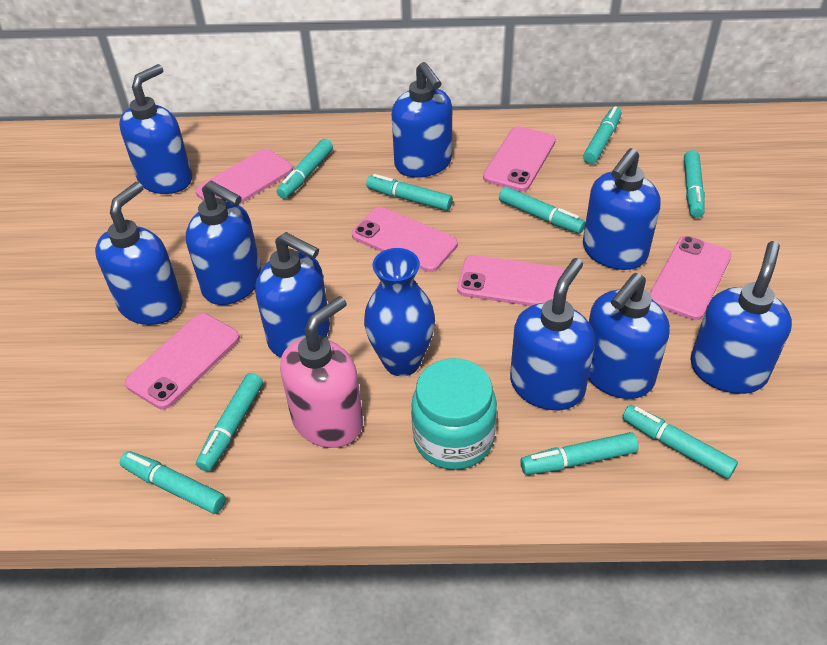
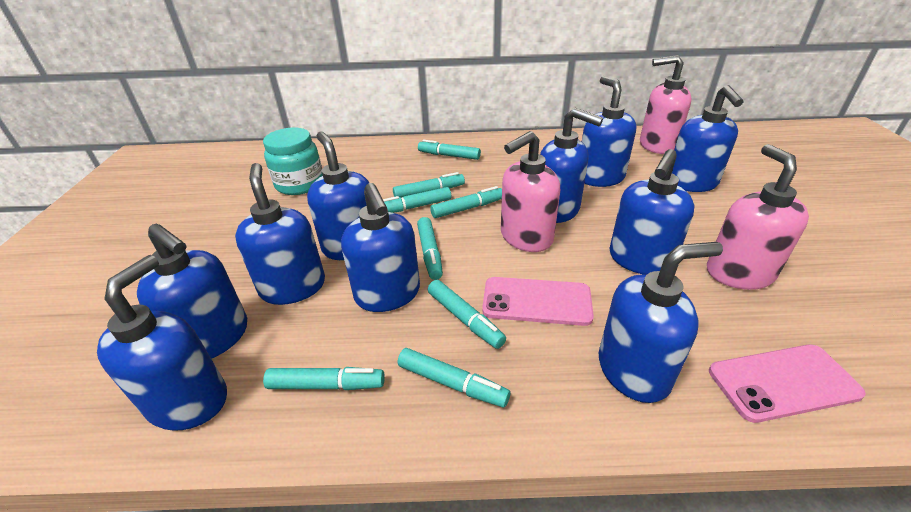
blue soap dispenser: 9 -> 10
blue vase: 1 -> 0
pink phone: 6 -> 2
pink soap dispenser: 1 -> 3
turquoise marker: 9 -> 8

